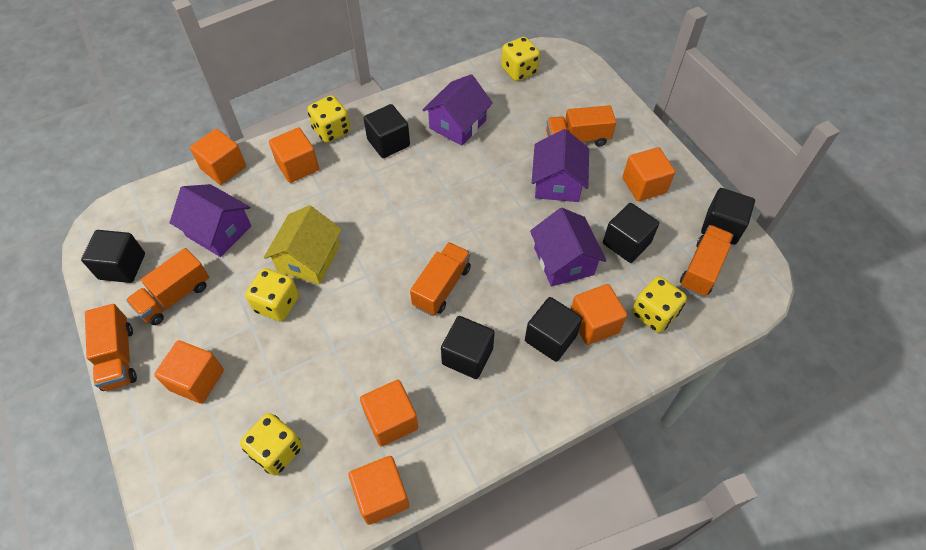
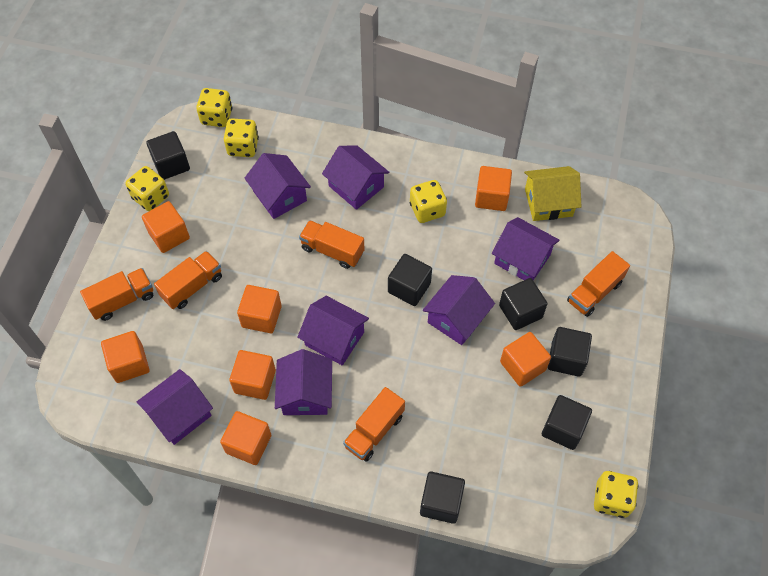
purple house: 4 -> 7

